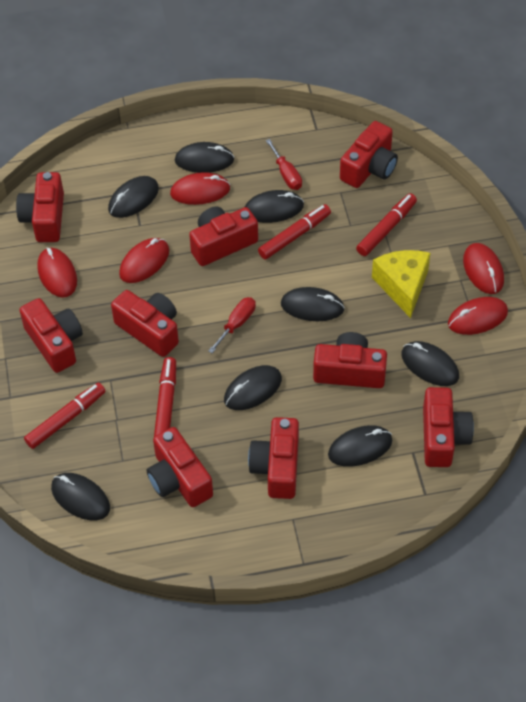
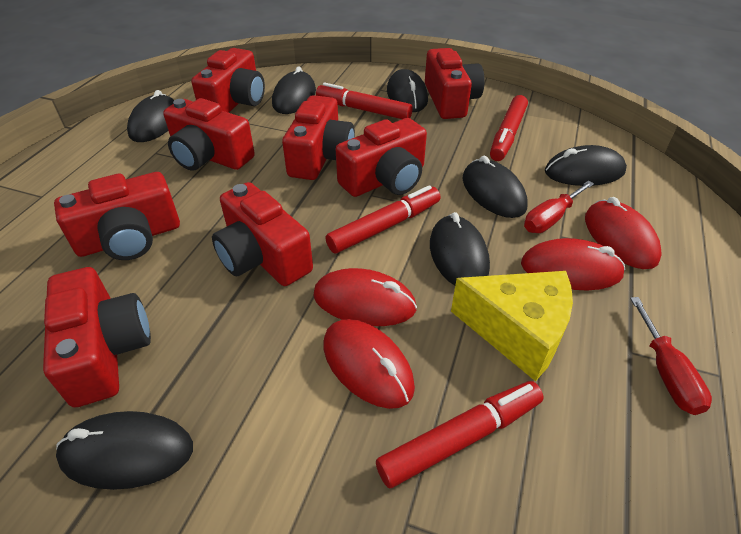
black mouse: 8 -> 7
red camera: 9 -> 8
red mouse: 5 -> 4

